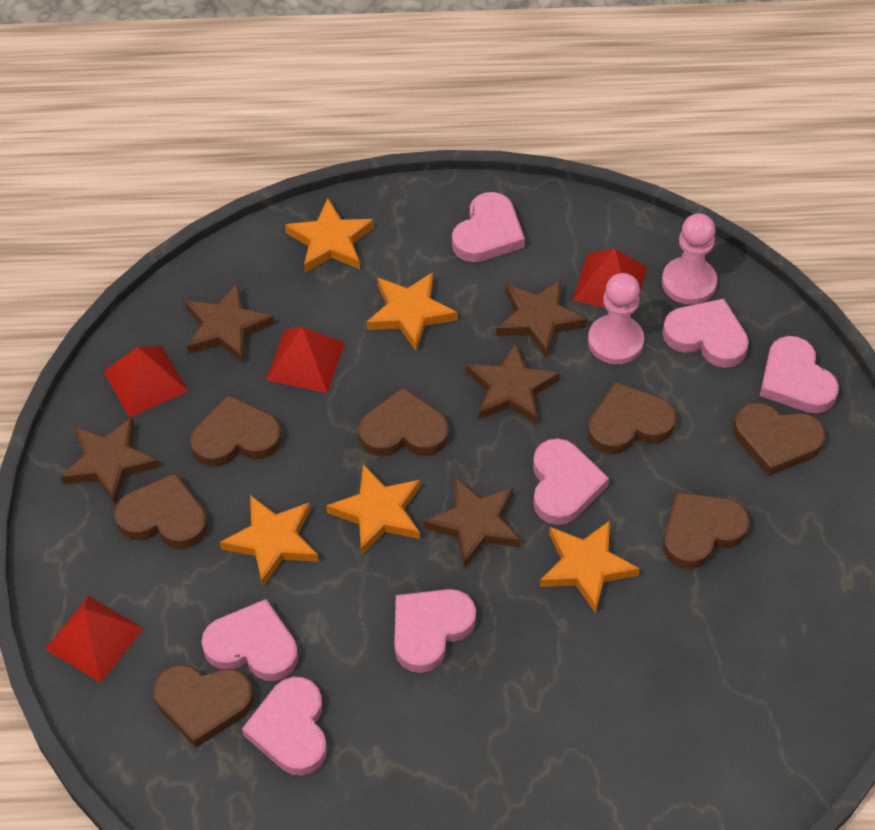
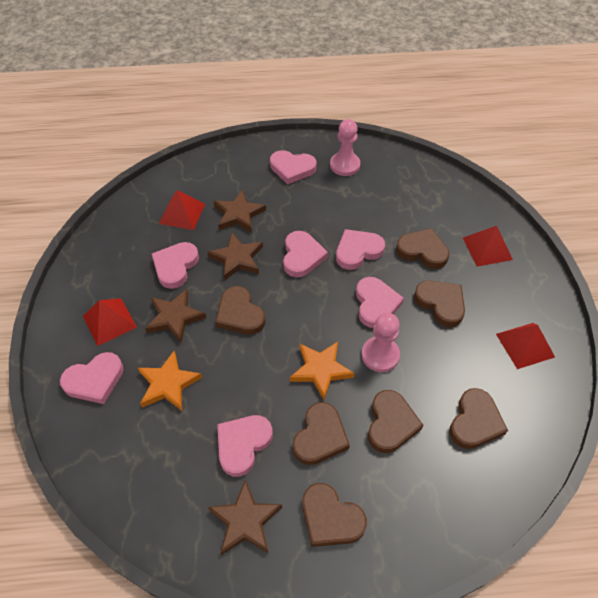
brown star: 5 -> 4
orange star: 5 -> 2

